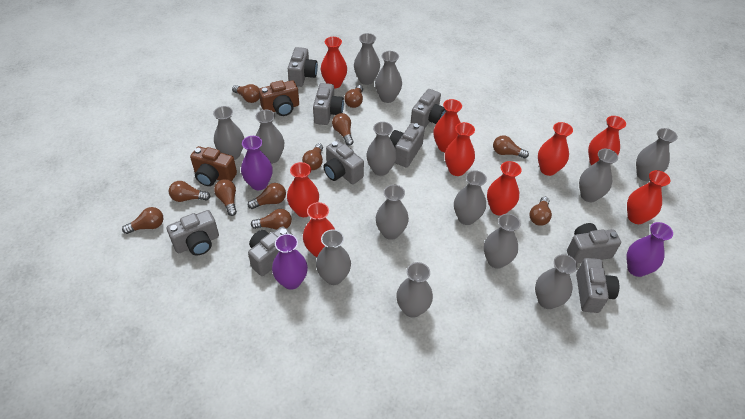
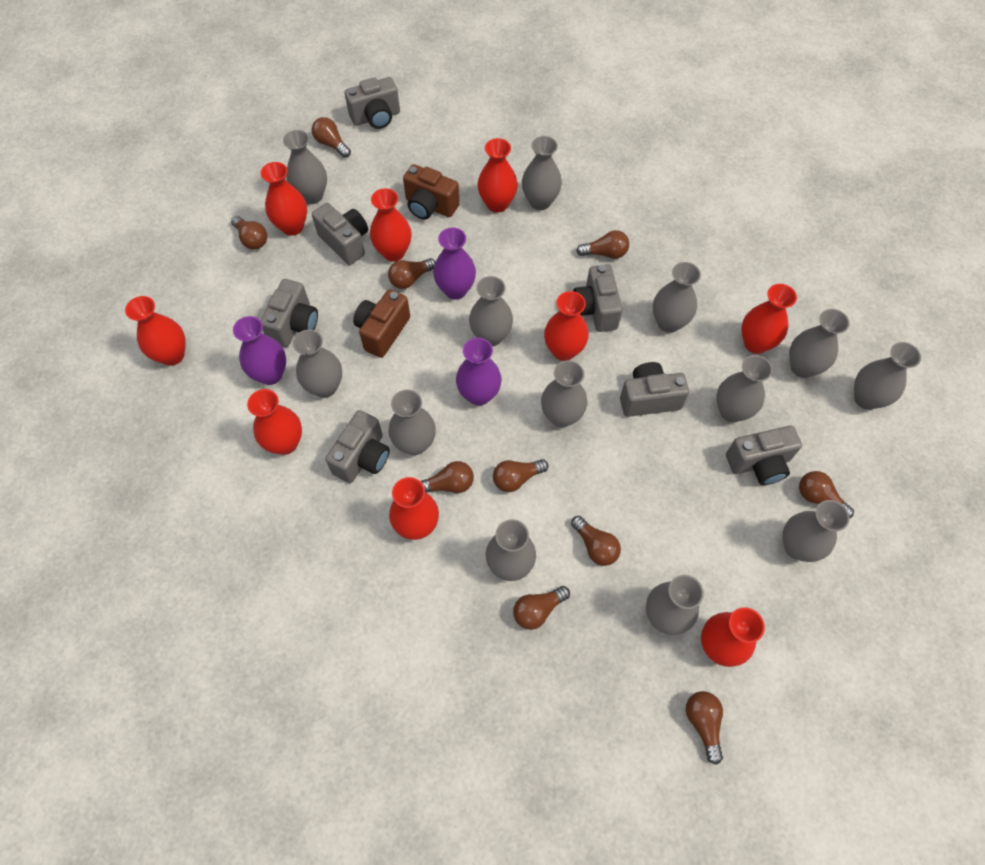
brown light bulb: 11 -> 10
grey camera: 9 -> 7

